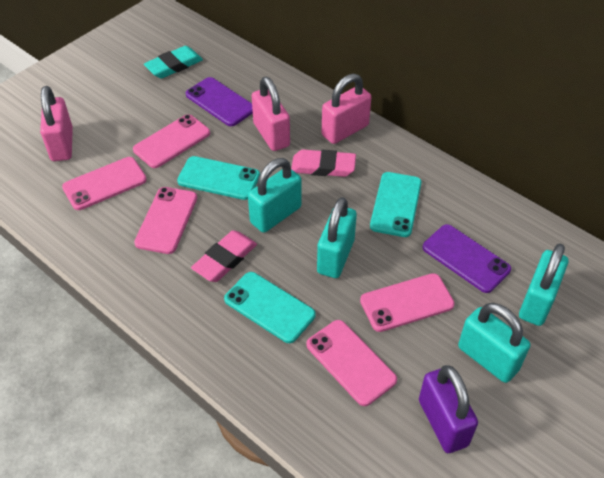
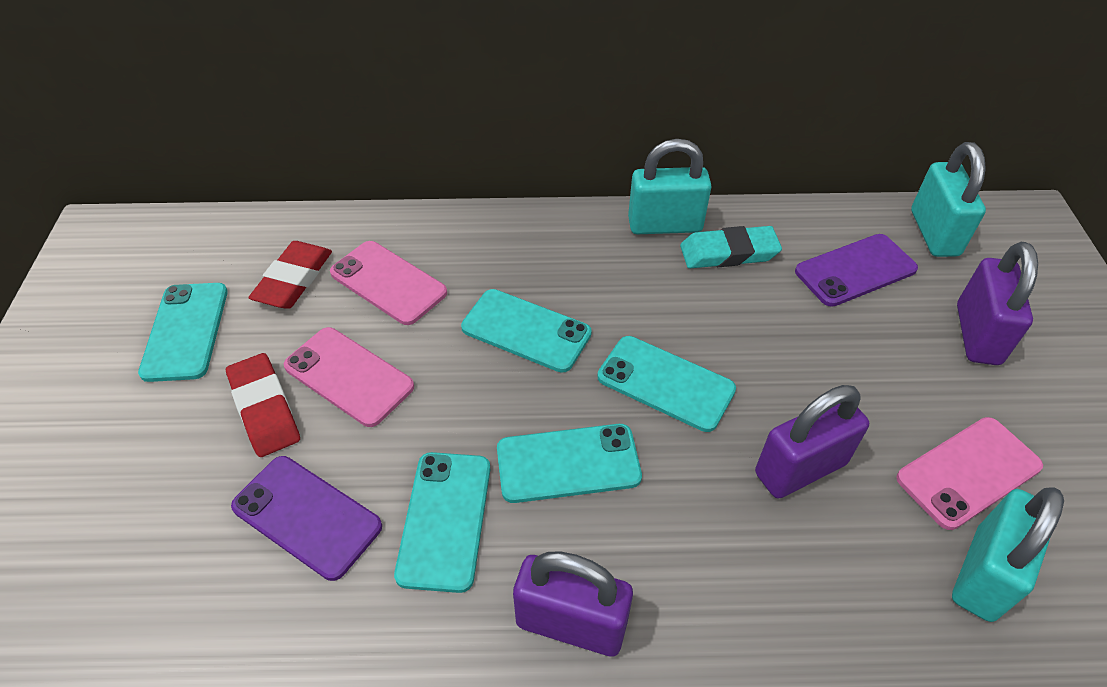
pink eraser: 2 -> 0
pink padlock: 3 -> 0
pink phone: 5 -> 3
purple padlock: 1 -> 3
red eraser: 0 -> 2
turquoise padlock: 4 -> 3
turquoise phone: 3 -> 5

